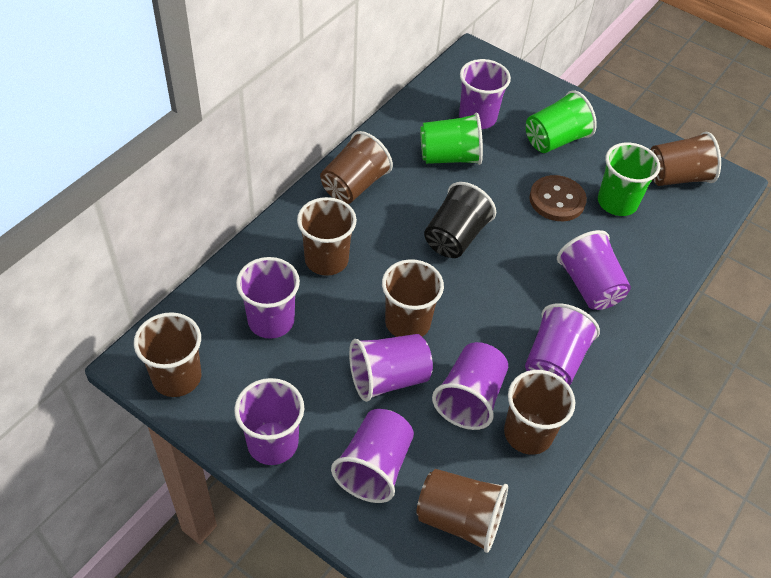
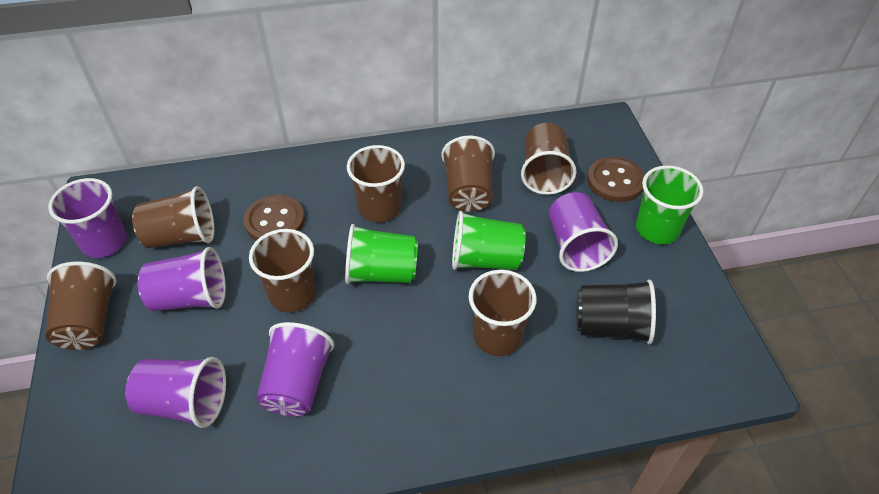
brown button: 1 -> 2
purple cup: 8 -> 5

